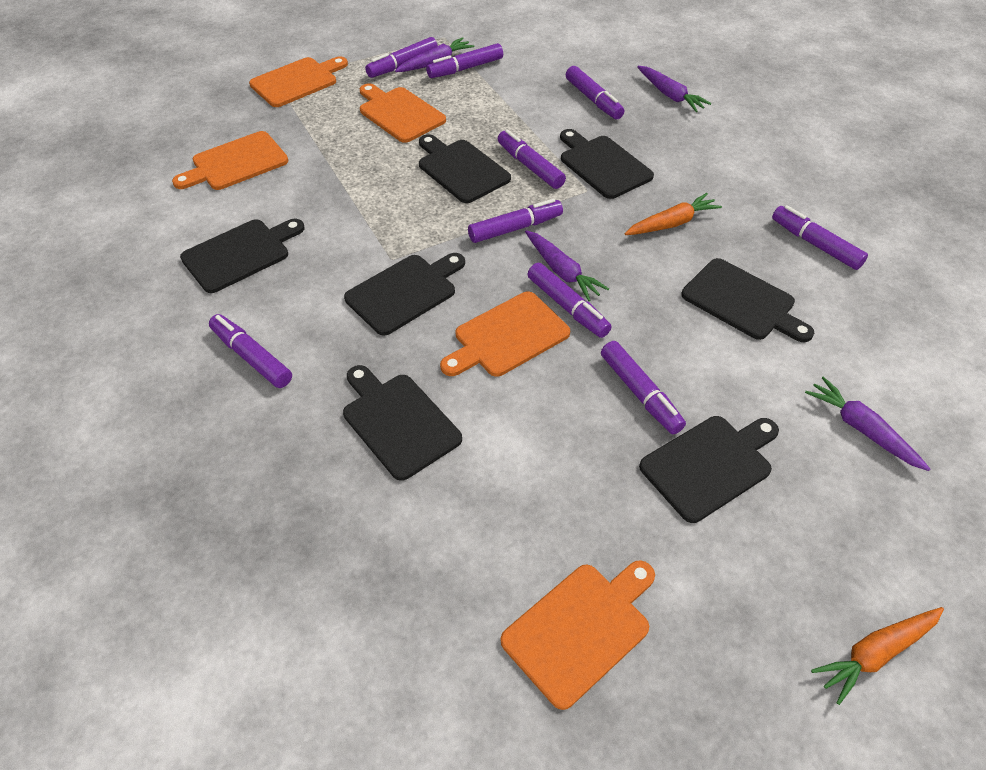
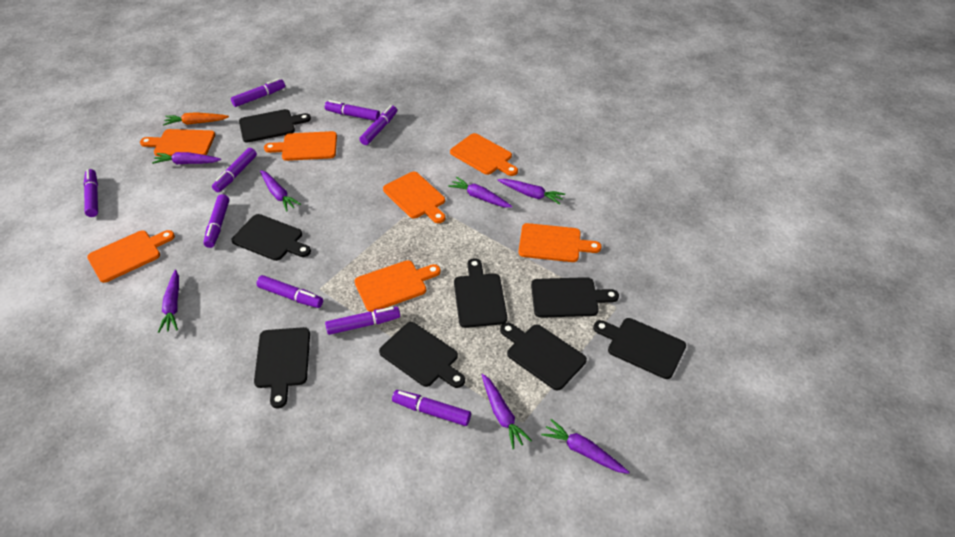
black cutting board: 7 -> 8
orange carrot: 2 -> 1
orange cutting board: 5 -> 7
purple carrot: 4 -> 7

